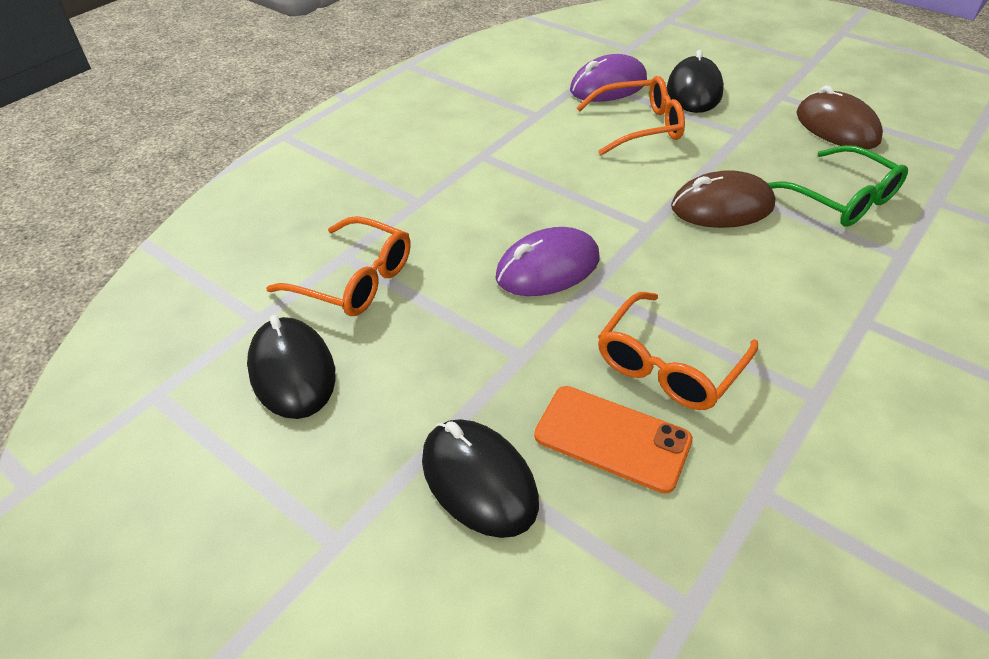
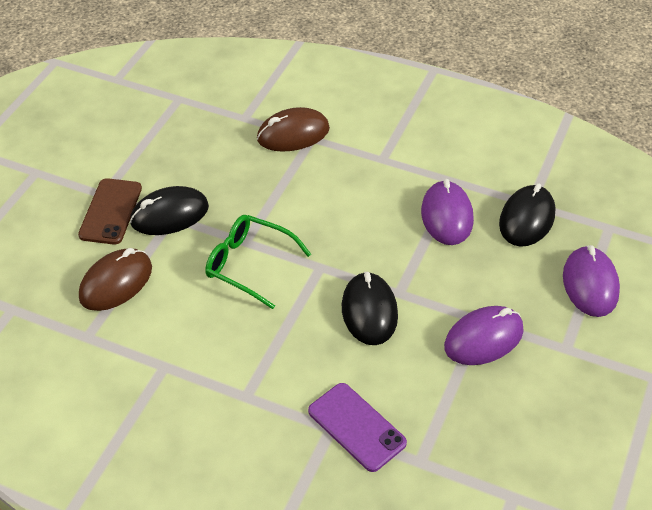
brown phone: 0 -> 1
orange glasses: 3 -> 0
orange phone: 1 -> 0
purple mouse: 2 -> 3
purple phone: 0 -> 1

